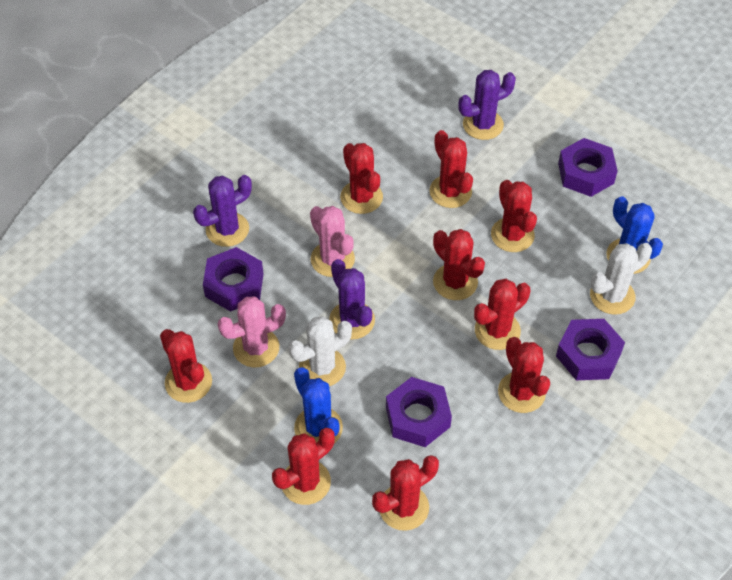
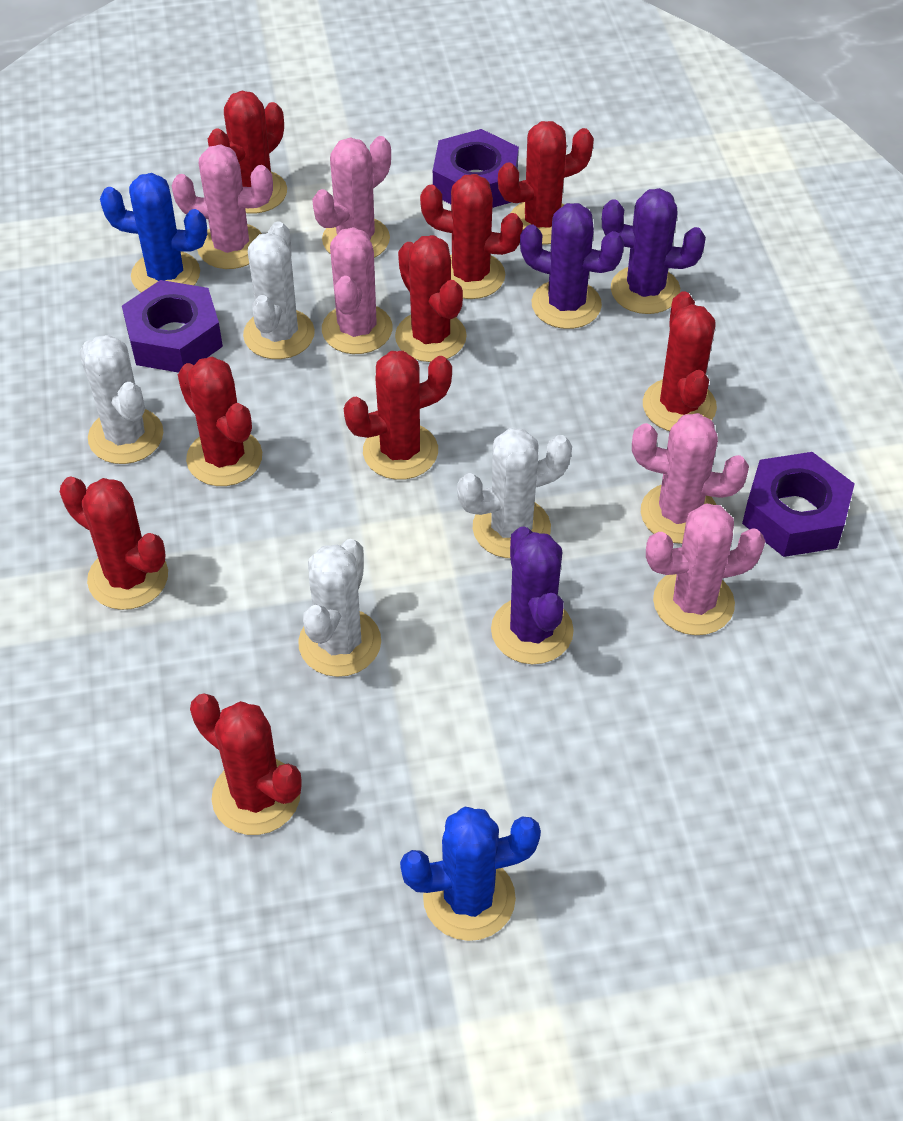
pink cactus: 2 -> 5
purple nut: 4 -> 3
white cactus: 2 -> 4

